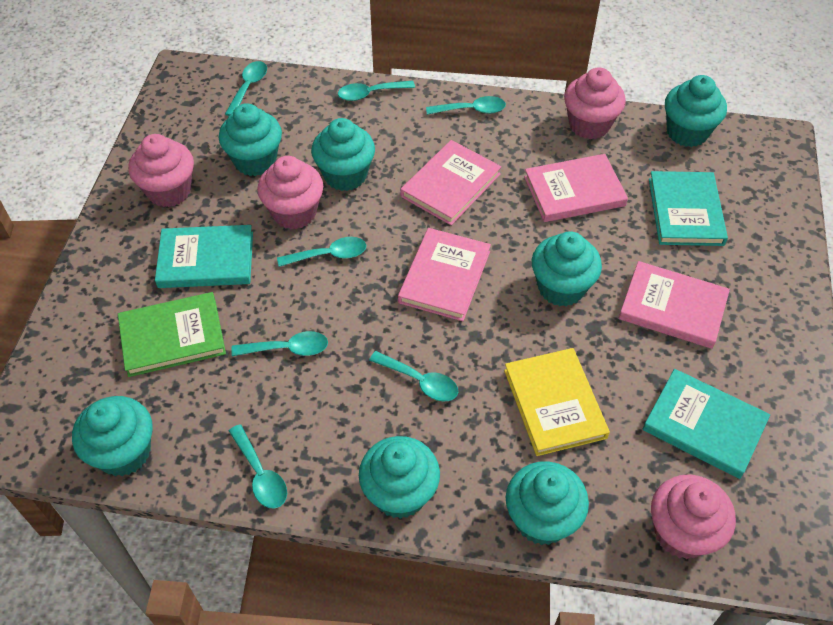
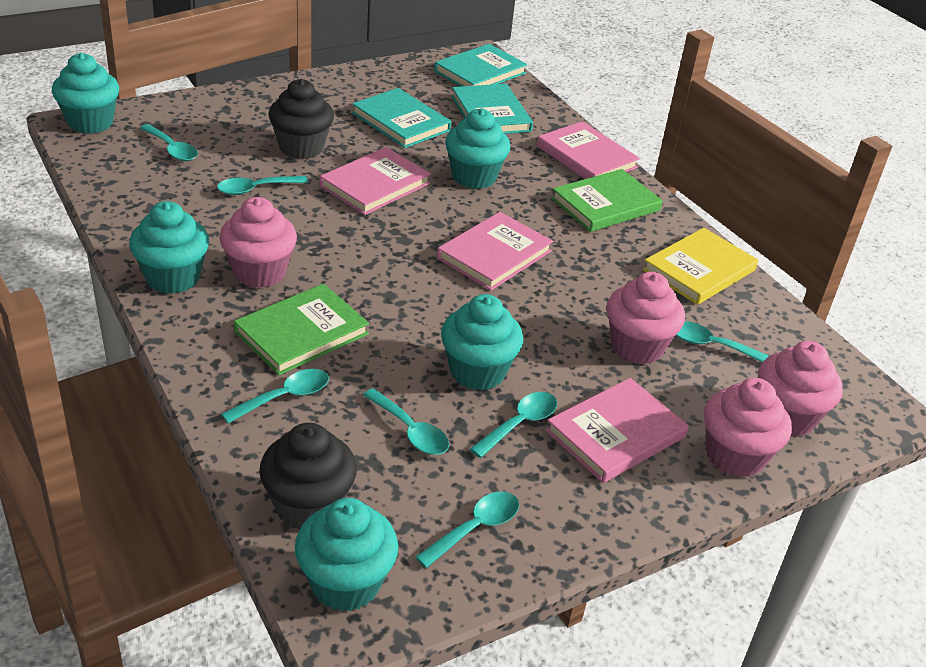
black cupcake: 0 -> 2
green book: 1 -> 2
turquoise cupcake: 7 -> 5

